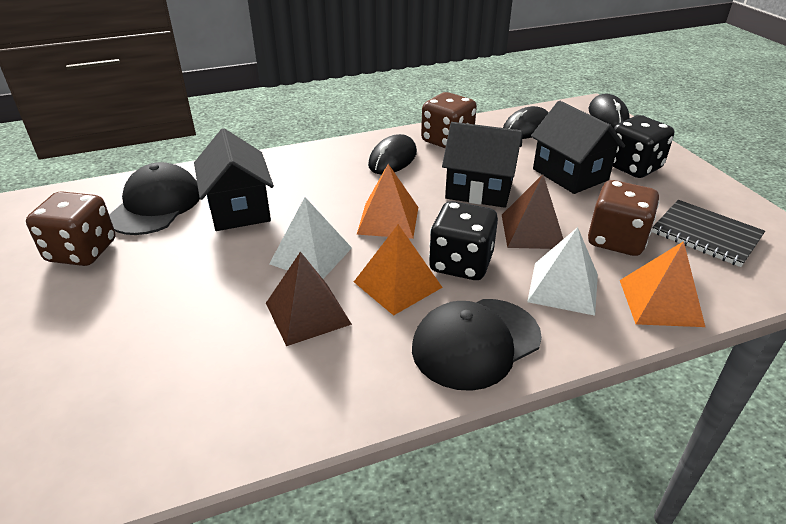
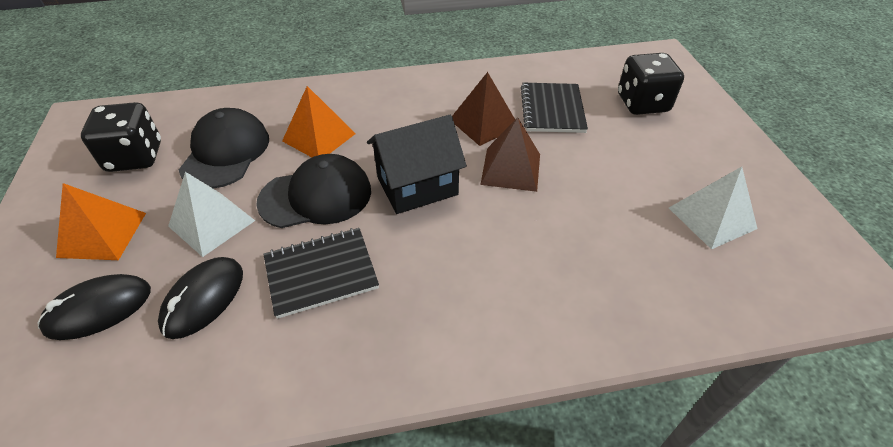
black house: 3 -> 1
black mouse: 3 -> 2
black notebook: 1 -> 2
brown dice: 3 -> 0
orange pyramid: 3 -> 2

